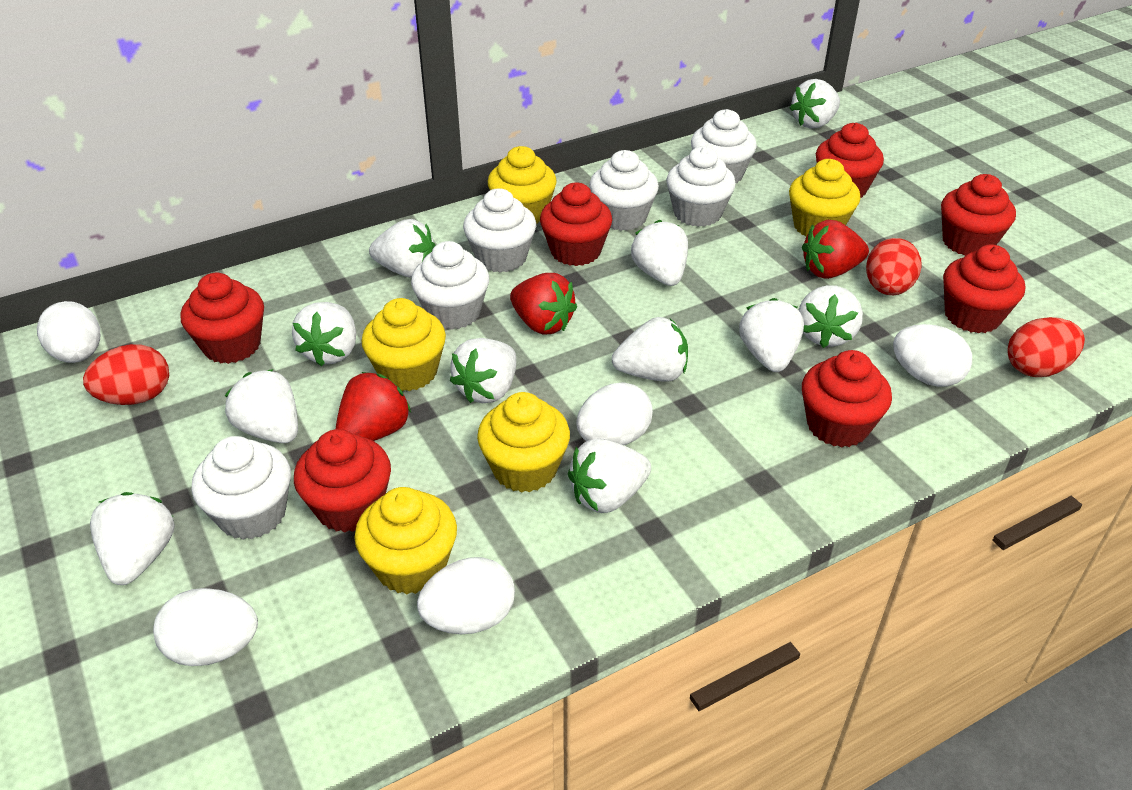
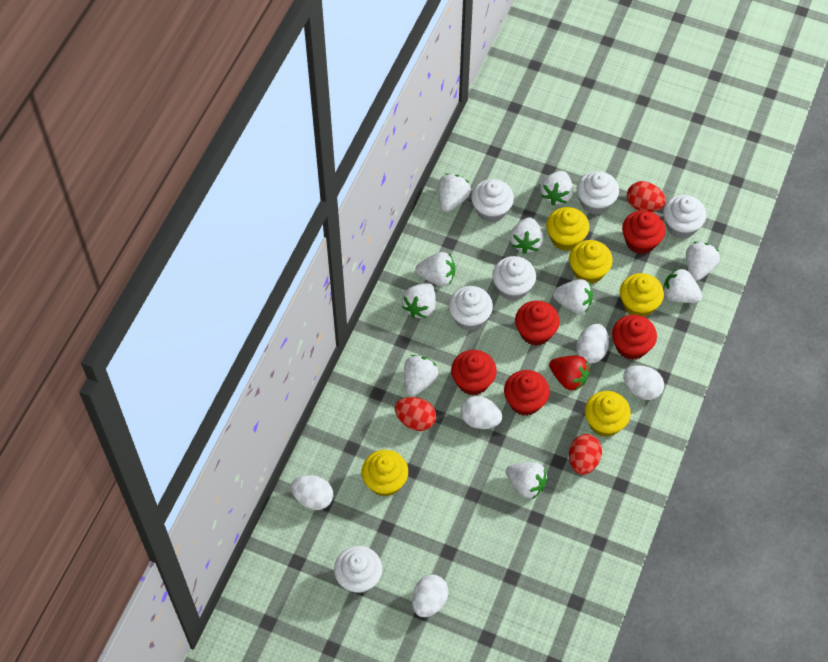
red cupcake: 7 -> 5
red strawberry: 3 -> 1
white strawberry: 11 -> 10

